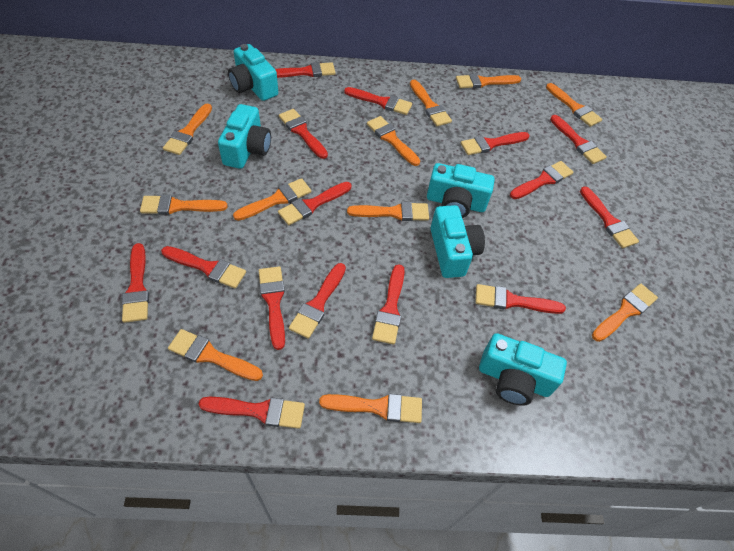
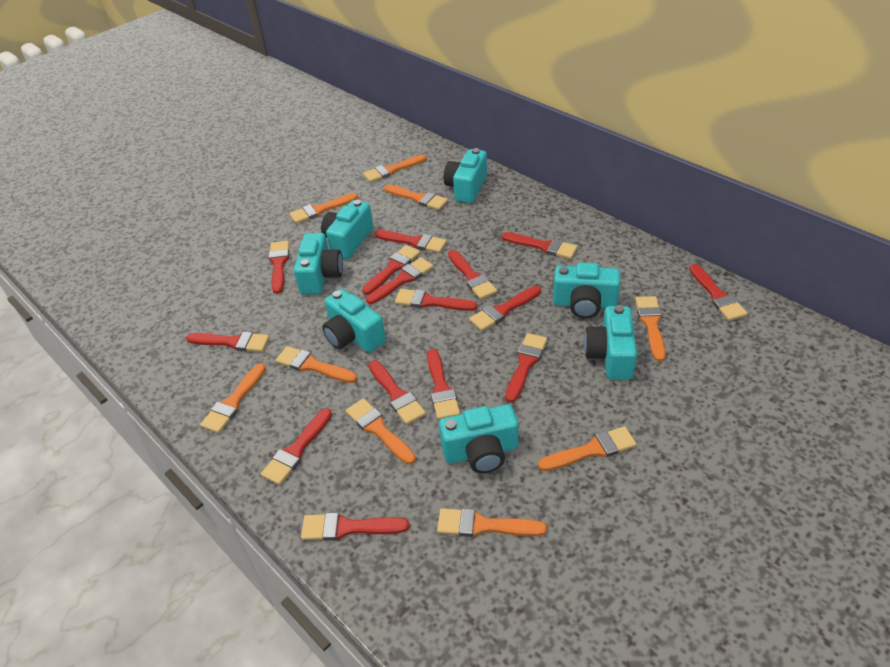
orange brush: 11 -> 9
turquoise camera: 5 -> 7

